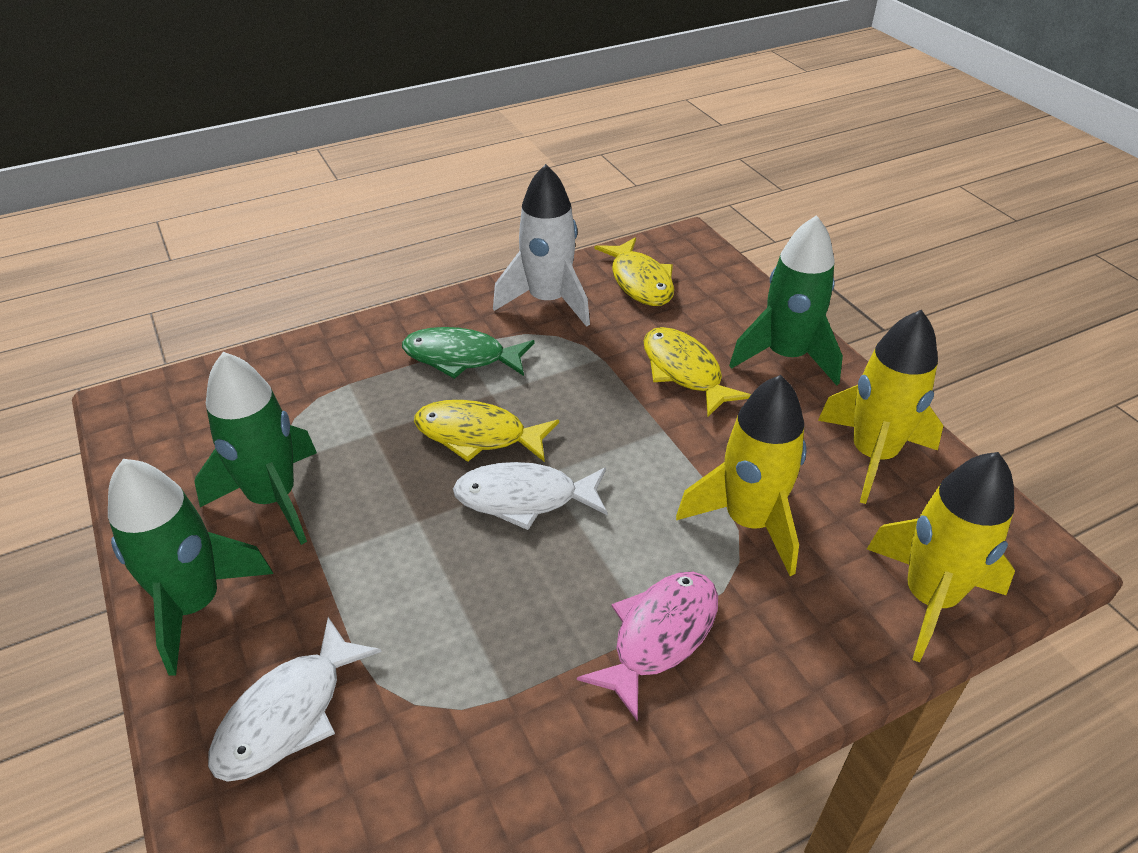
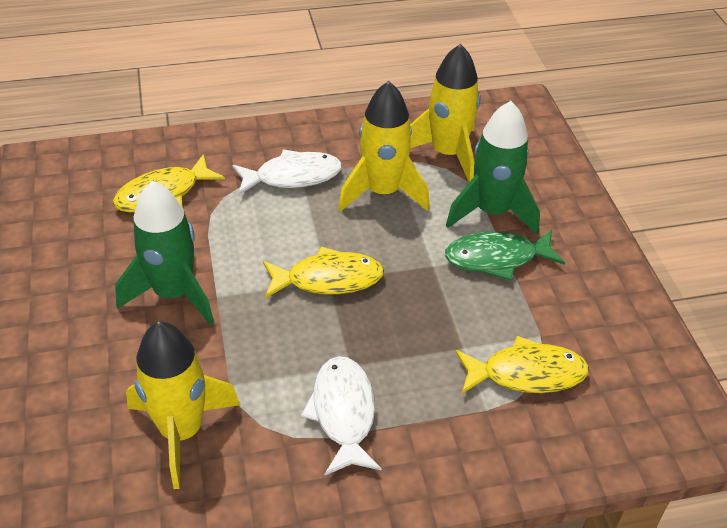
green rocket: 3 -> 2
pink fish: 1 -> 0
white rocket: 1 -> 0

